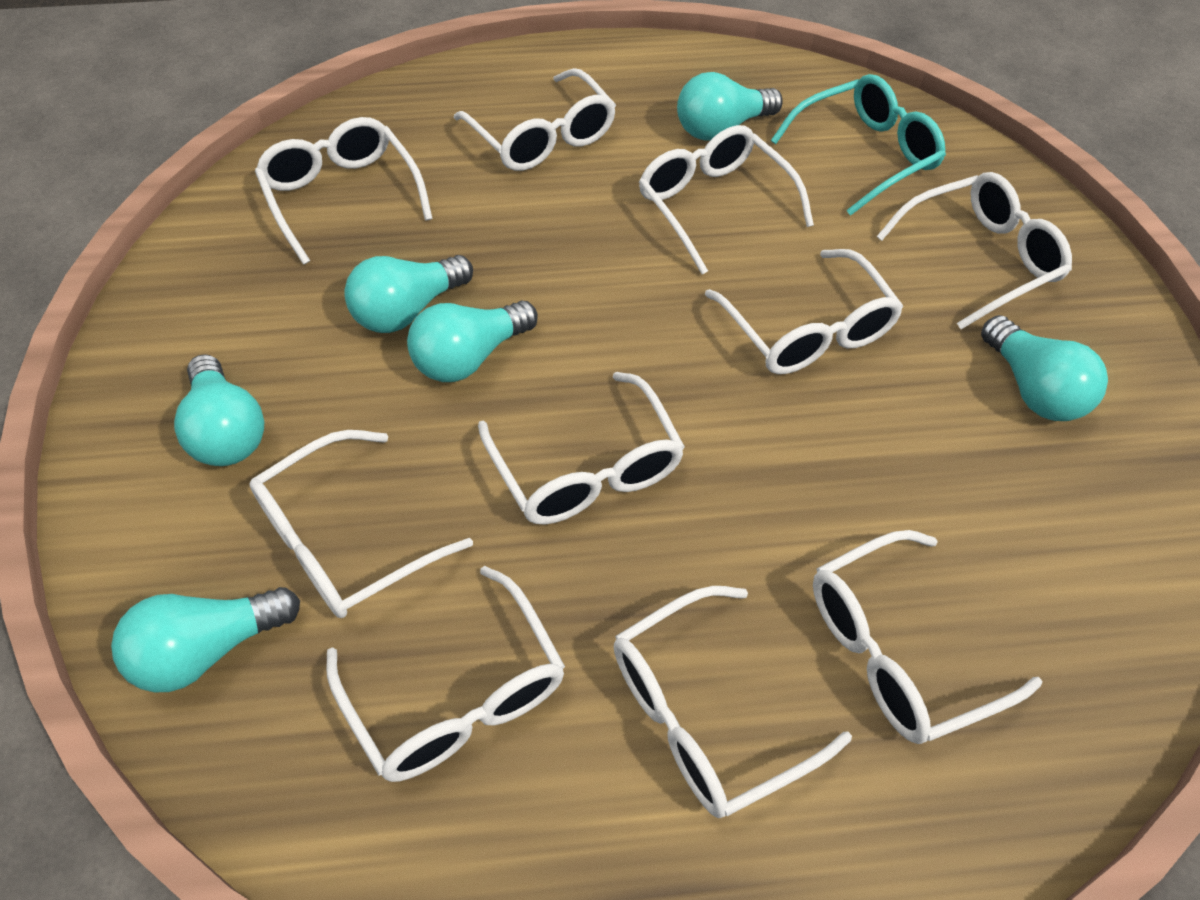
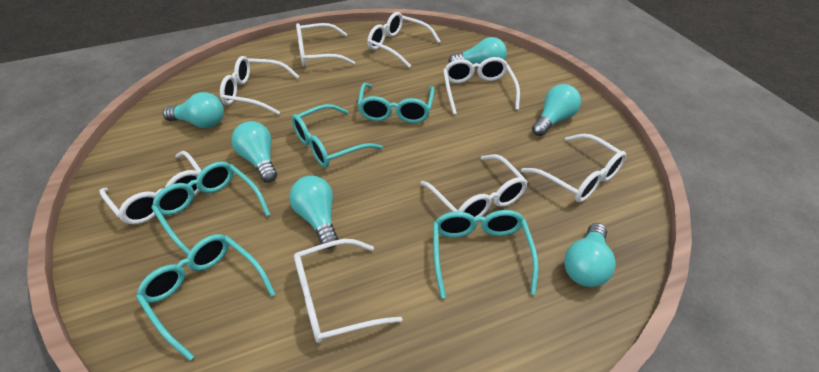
turquoise glasses: 1 -> 5
white glasses: 10 -> 8

